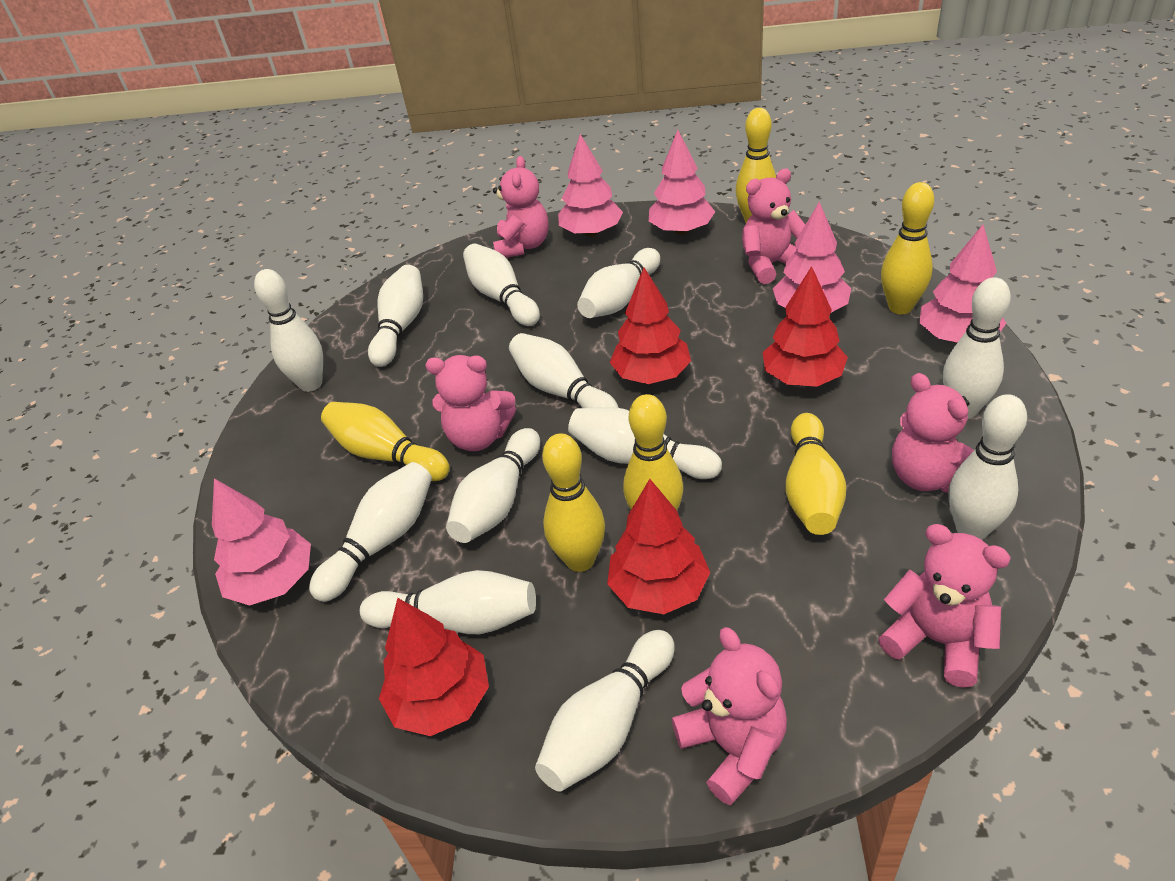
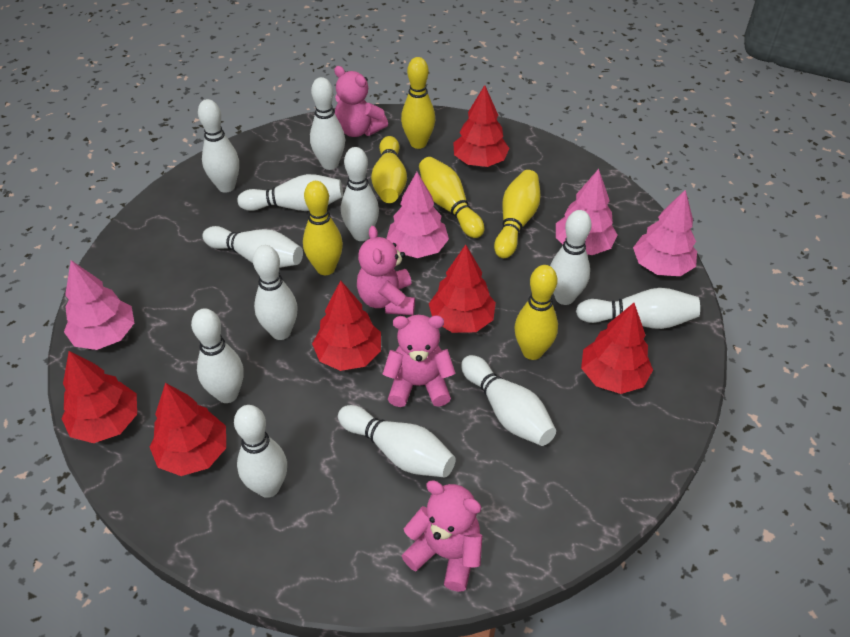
pink teddy bear: 6 -> 4
pink tree: 5 -> 4
red tree: 4 -> 6

